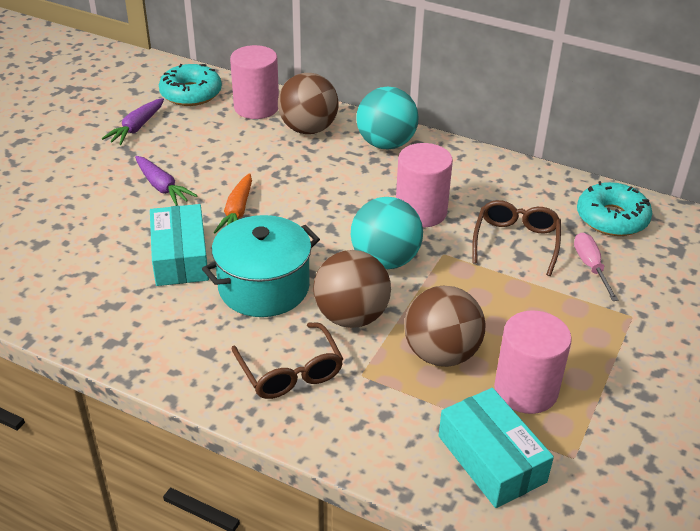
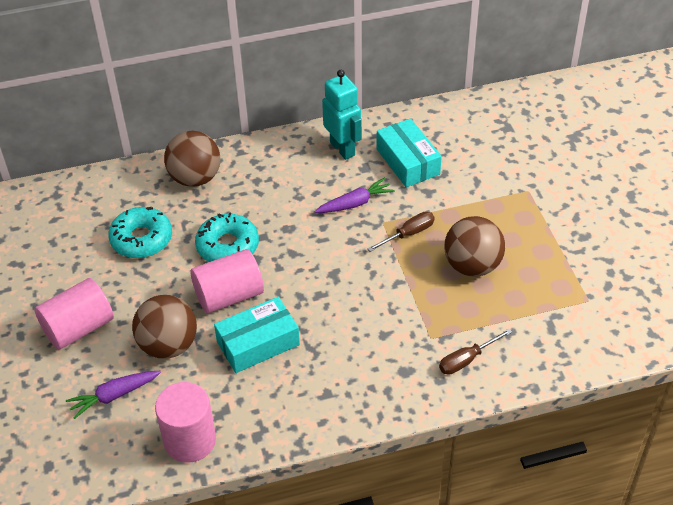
brown glasses: 2 -> 0
brown screwdriver: 0 -> 2
orange carrot: 1 -> 0
pink screwdriver: 1 -> 0
turquoise ball: 2 -> 0
turquoise pot: 1 -> 0
turquoise robot: 0 -> 1

